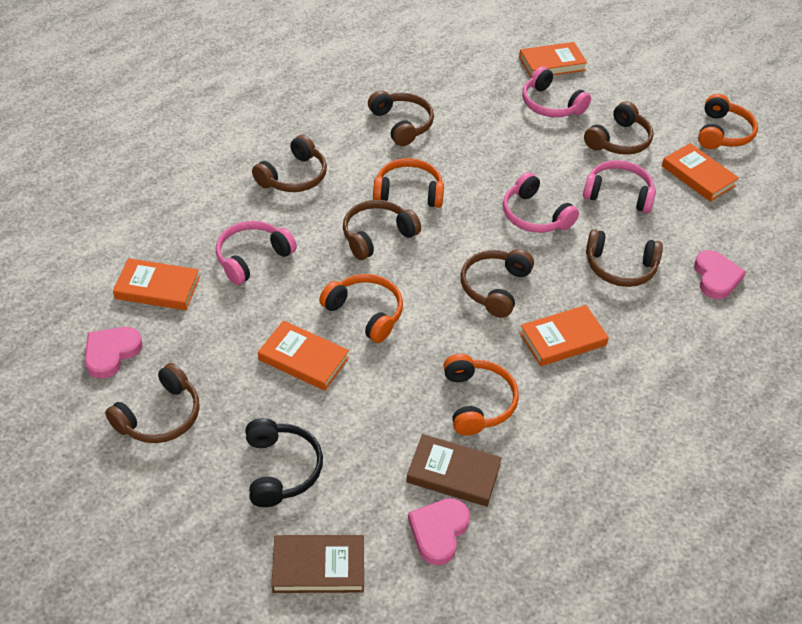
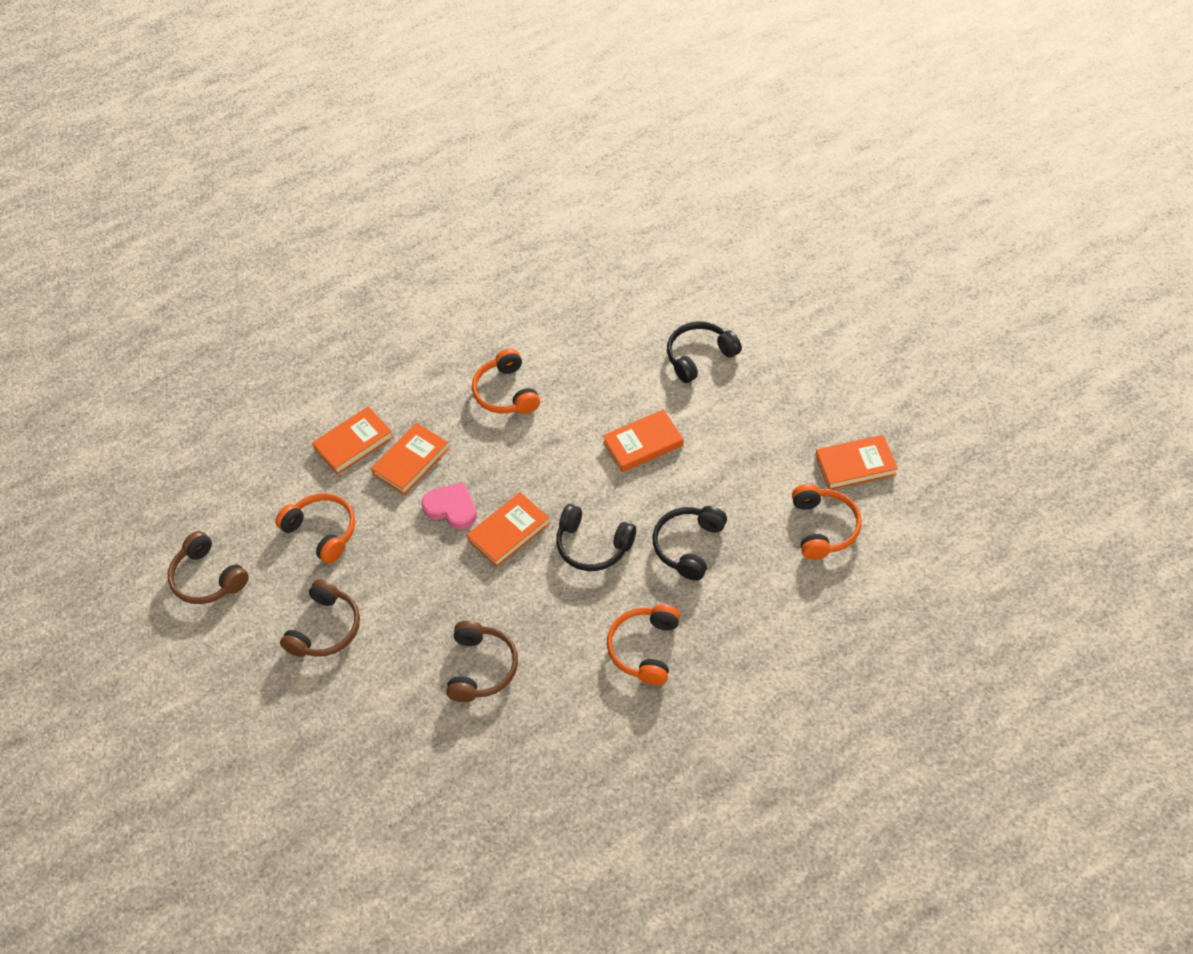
black headphones: 1 -> 3
brown book: 2 -> 0
brown headphones: 7 -> 3
pink headphones: 4 -> 0
pink heart: 3 -> 1

